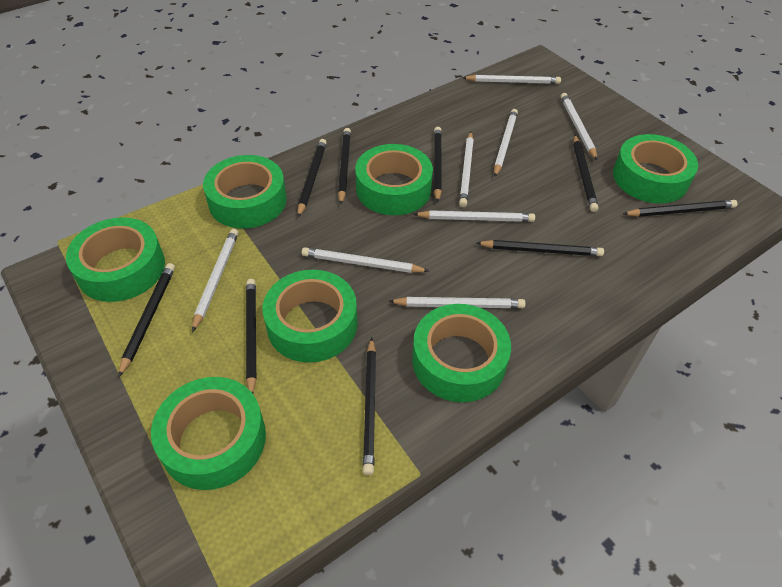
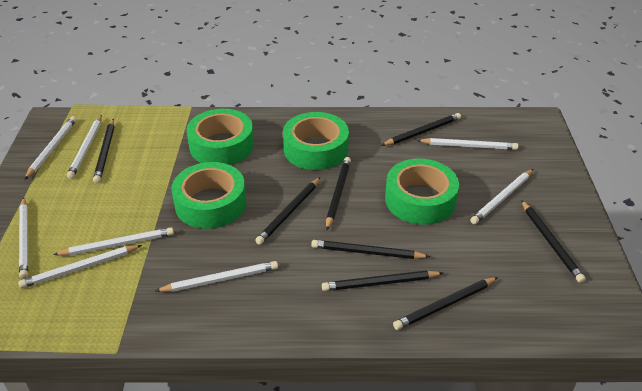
black pencil: 9 -> 8
green tape: 7 -> 4

